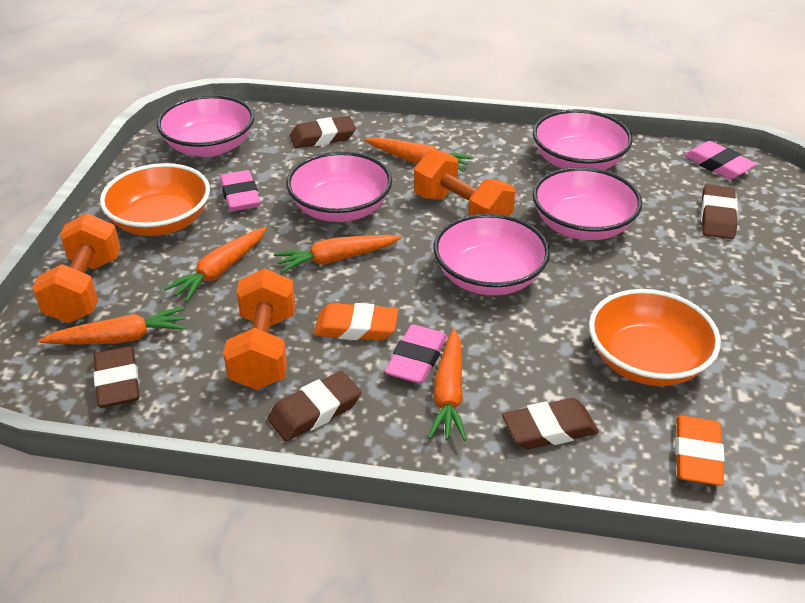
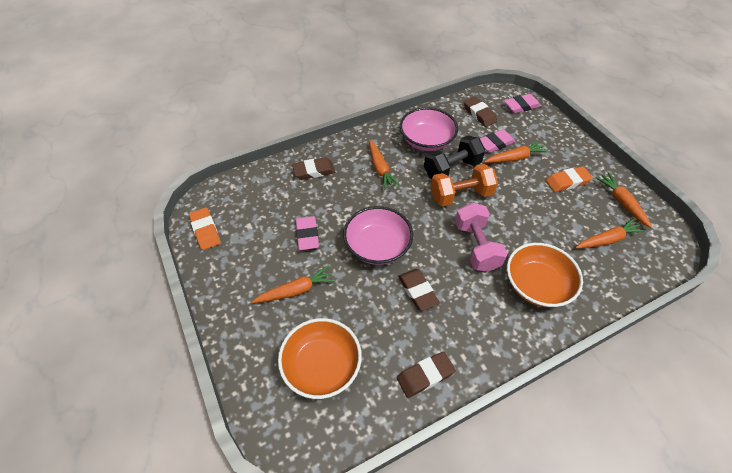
black dumbbell: 0 -> 1
brown eraser: 5 -> 4
orange dumbbell: 3 -> 1
pink bowl: 5 -> 2
pink dumbbell: 0 -> 1

